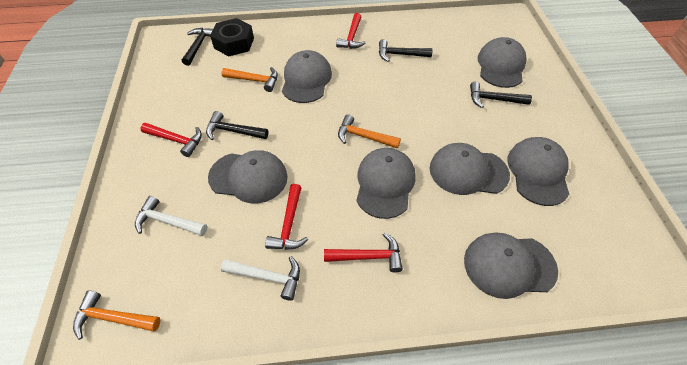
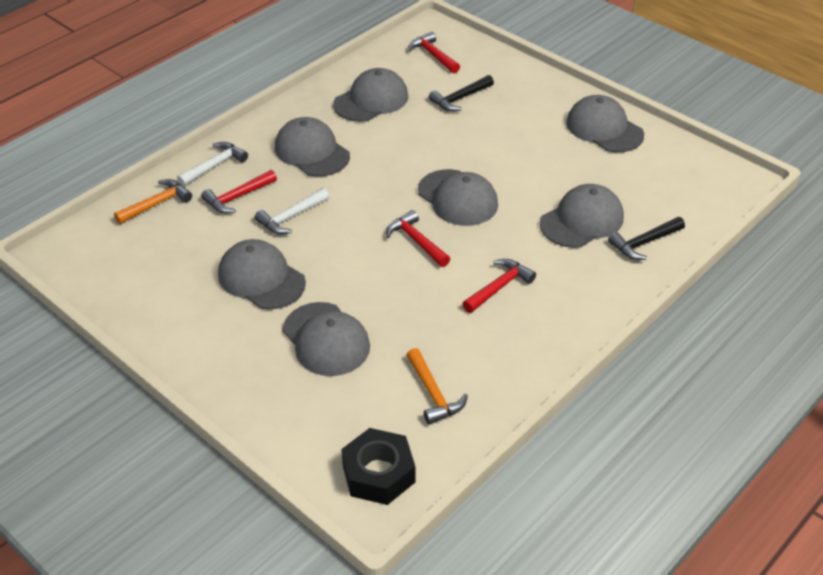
black hammer: 4 -> 2
orange hammer: 3 -> 2

